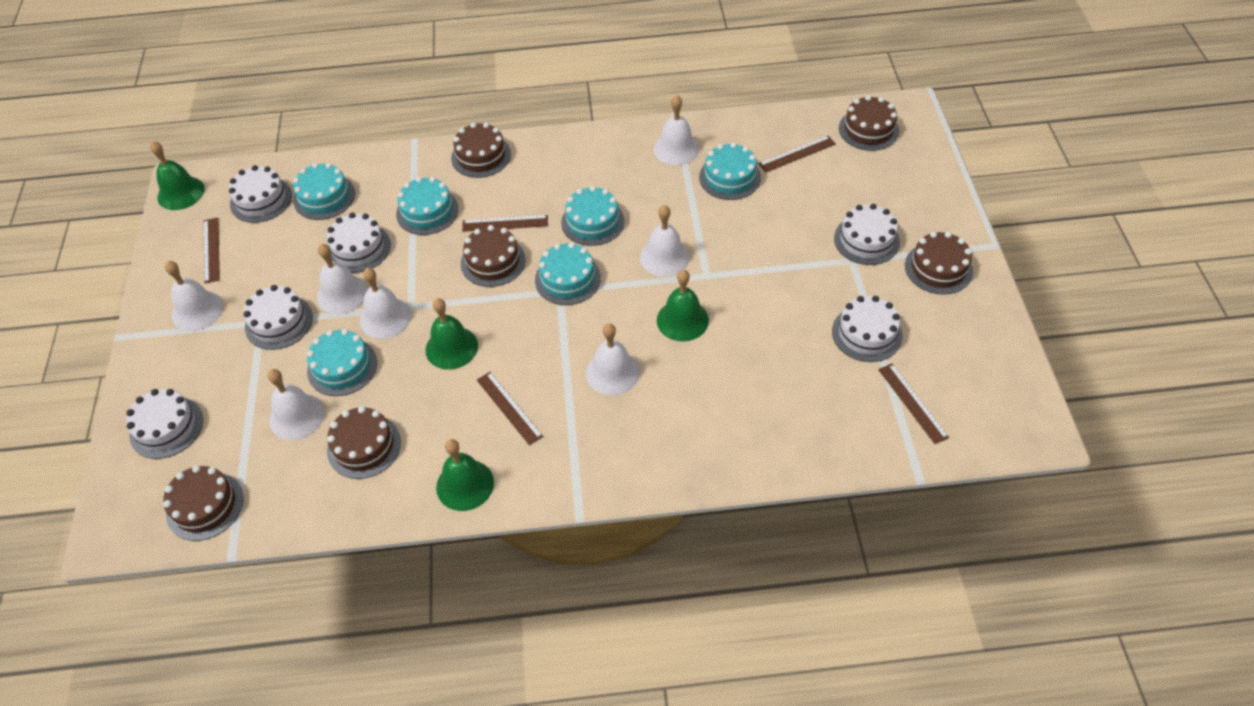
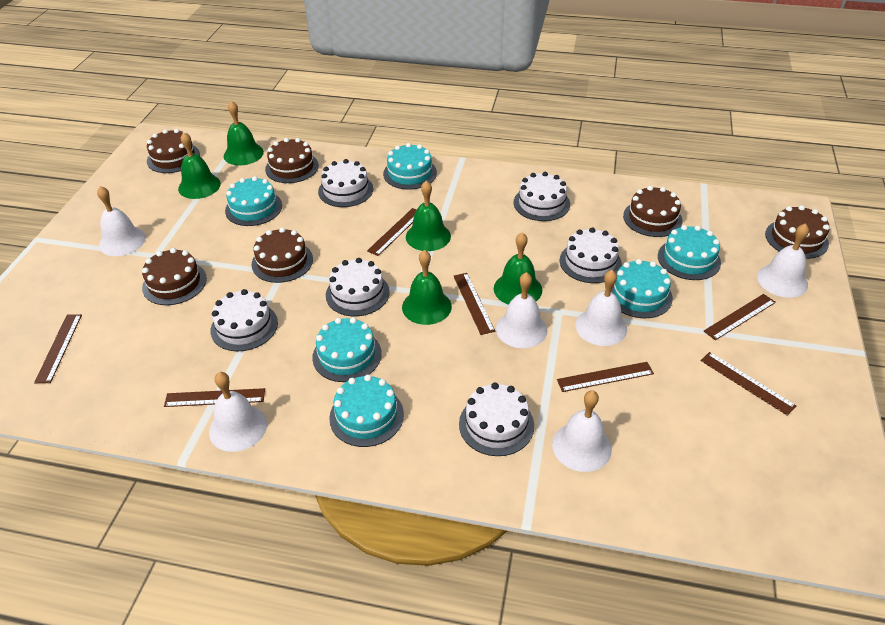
brown ruler: 5 -> 7
green bell: 4 -> 5
white bell: 7 -> 6

